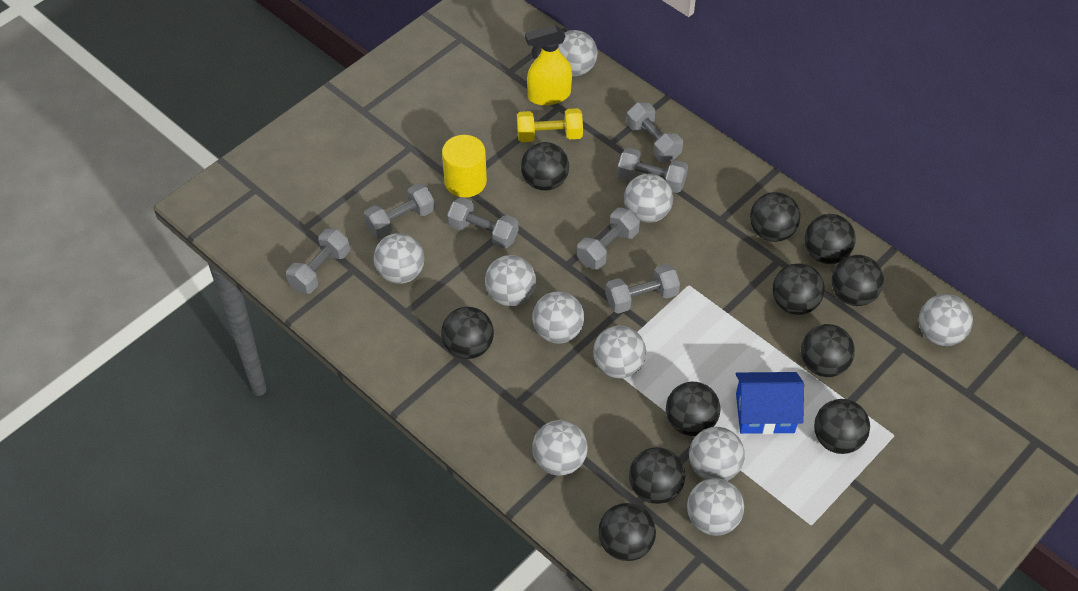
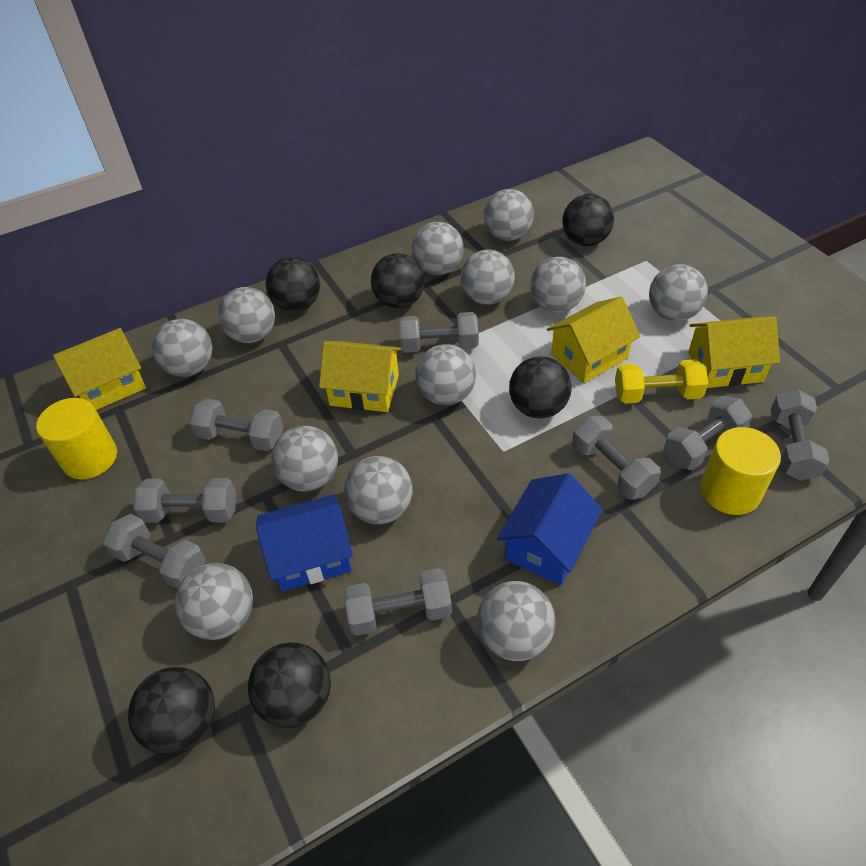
black ball: 11 -> 6
blue house: 1 -> 2
grey ball: 10 -> 12
grey dumbbell: 7 -> 8
yellow cylinder: 1 -> 2
yellow house: 0 -> 4
yellow spray bottle: 1 -> 0

